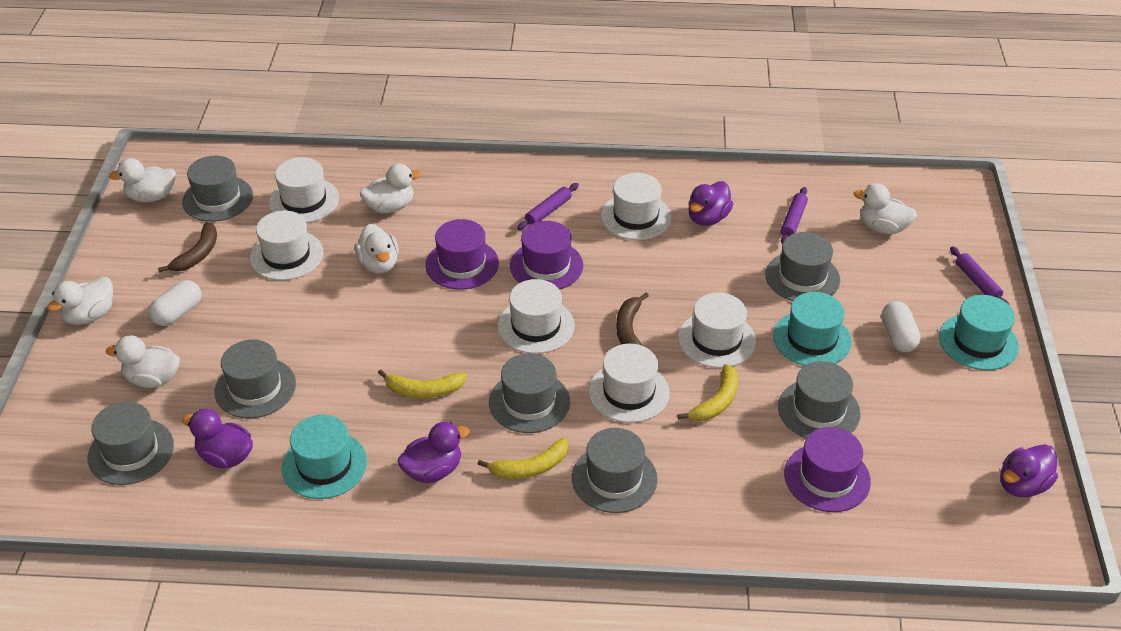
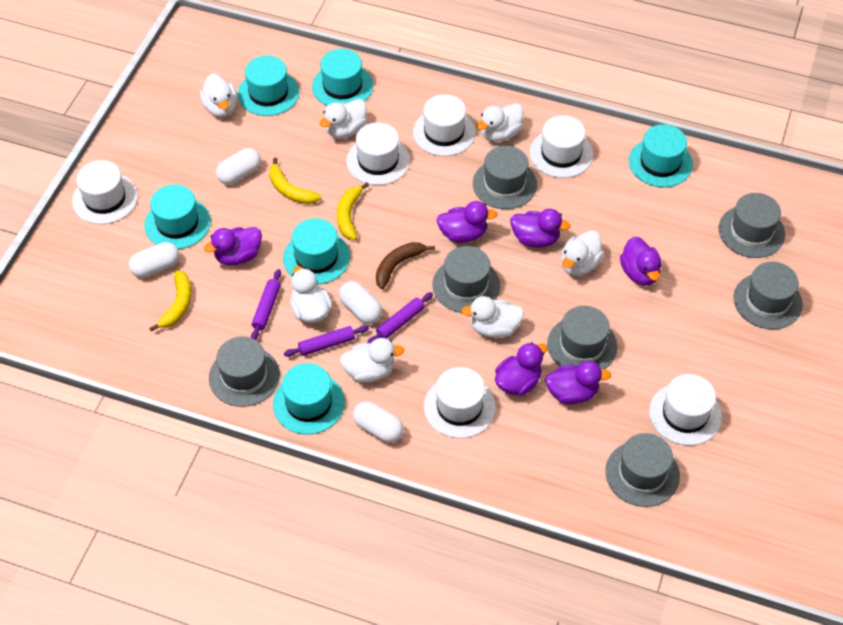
brown banana: 2 -> 1
purple duck: 4 -> 6
purple hat: 3 -> 0
turquoise hat: 3 -> 6
white capsule: 2 -> 4
white duck: 6 -> 7

